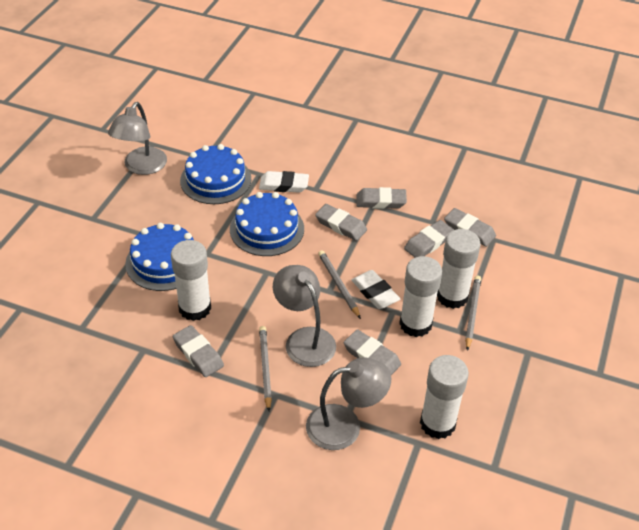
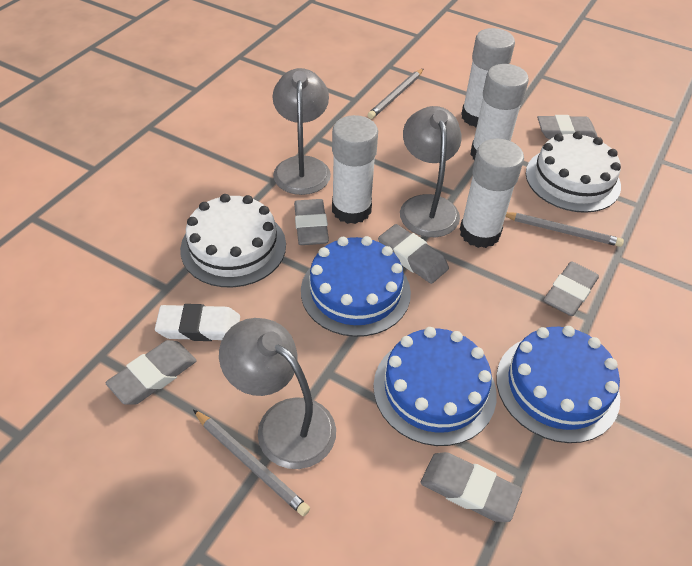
white cake: 0 -> 2
white eraser: 2 -> 1

